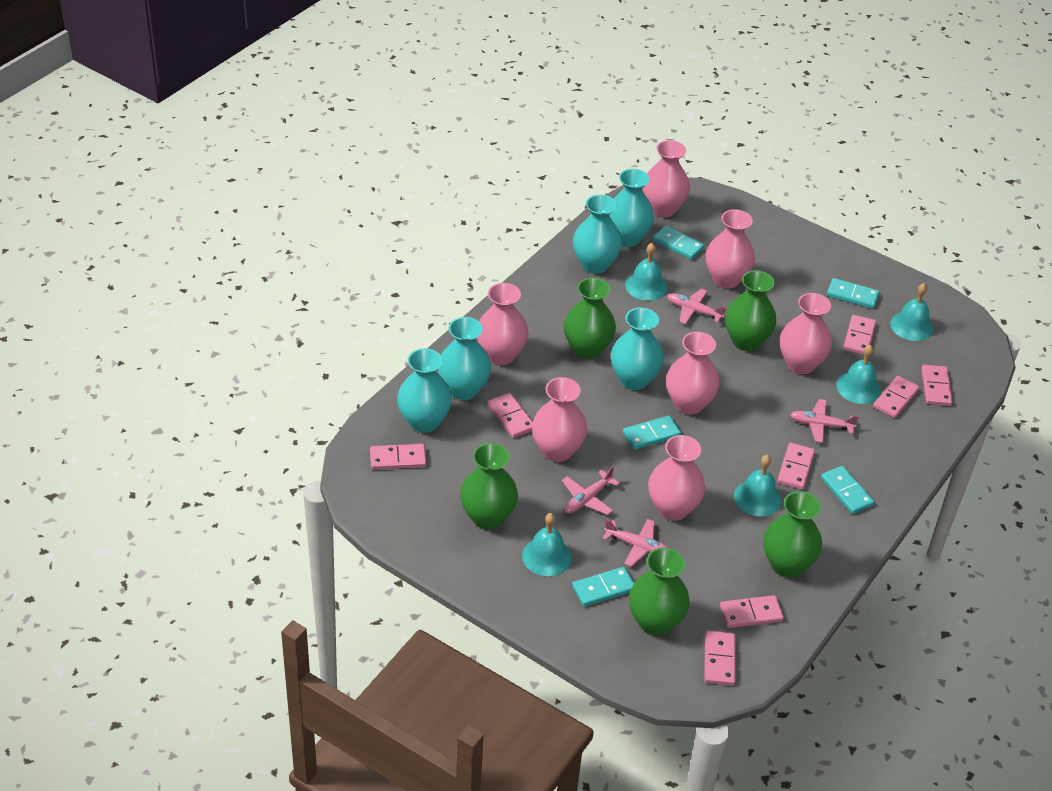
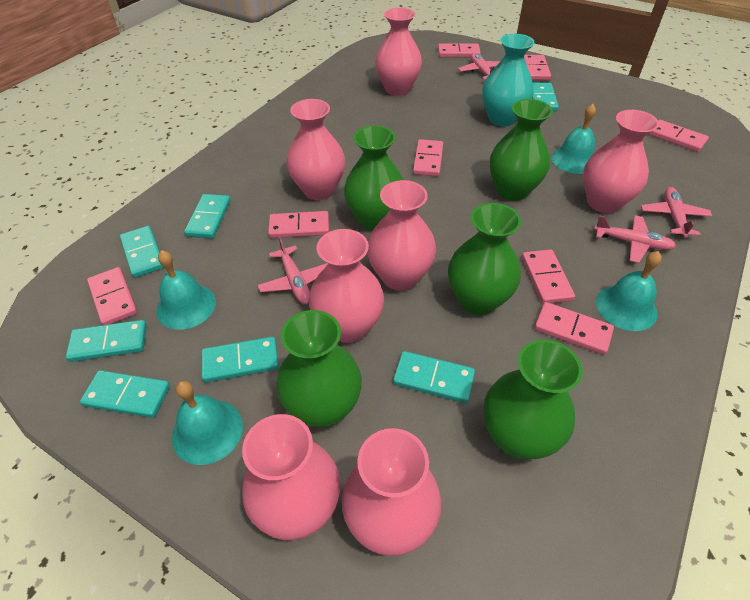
turquoise bell: 5 -> 4
turquoise domino: 5 -> 7
turquoise vase: 5 -> 1

